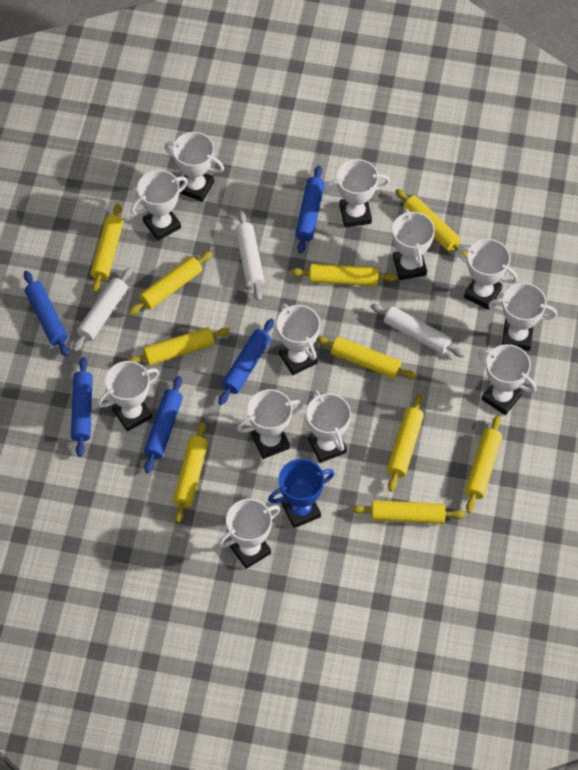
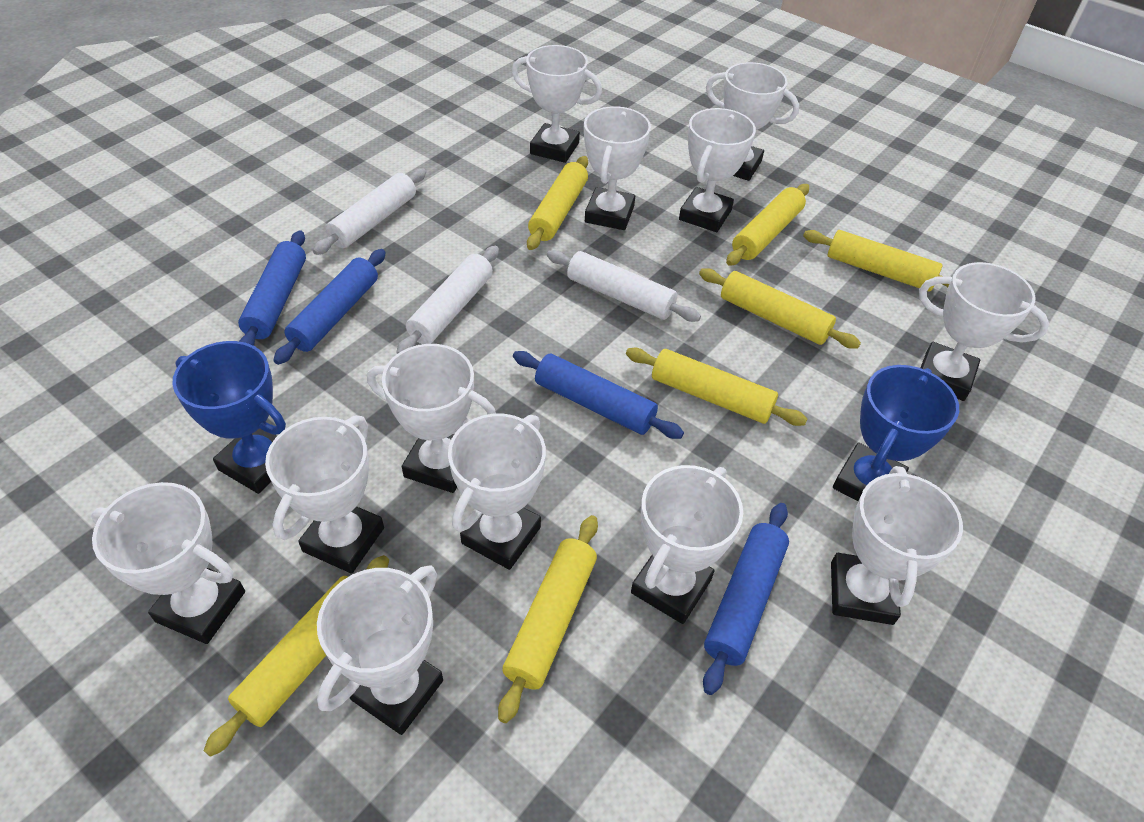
blue rolling pin: 5 -> 4
blue trophy: 1 -> 2
yellow rolling pin: 10 -> 7

